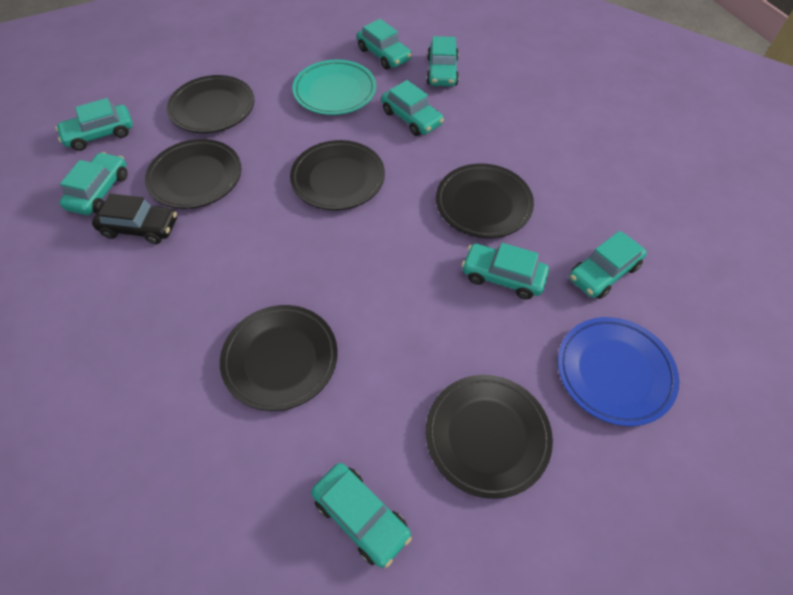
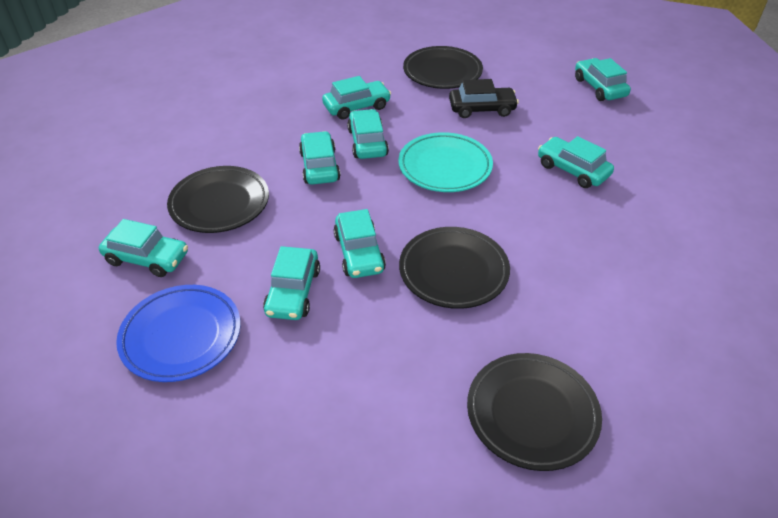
black plate: 6 -> 4

